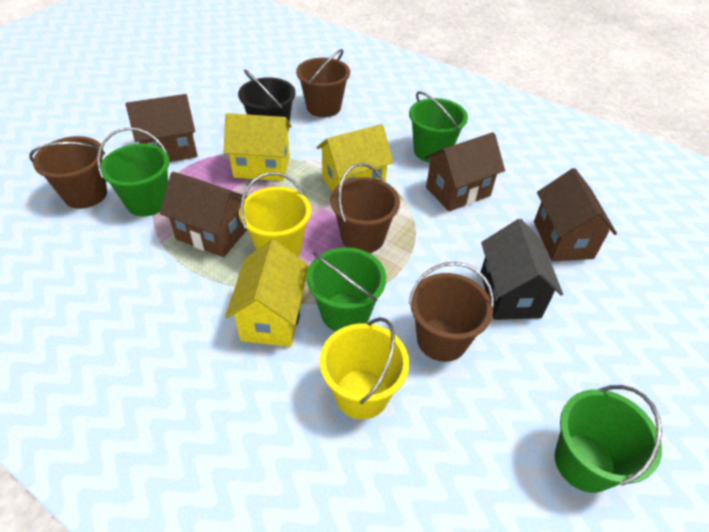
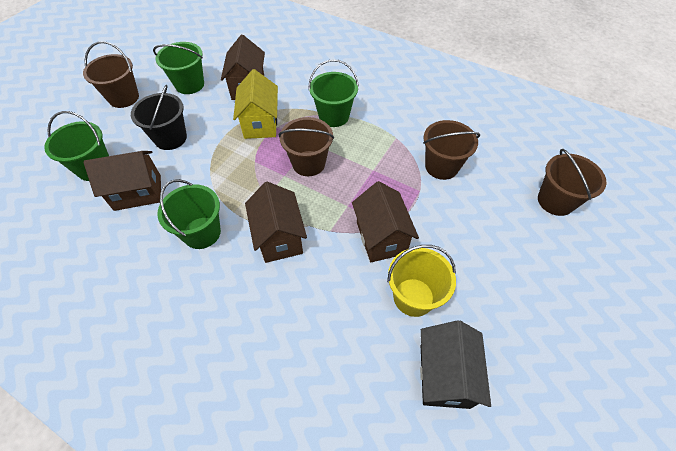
yellow bucket: 2 -> 1
yellow house: 3 -> 1

